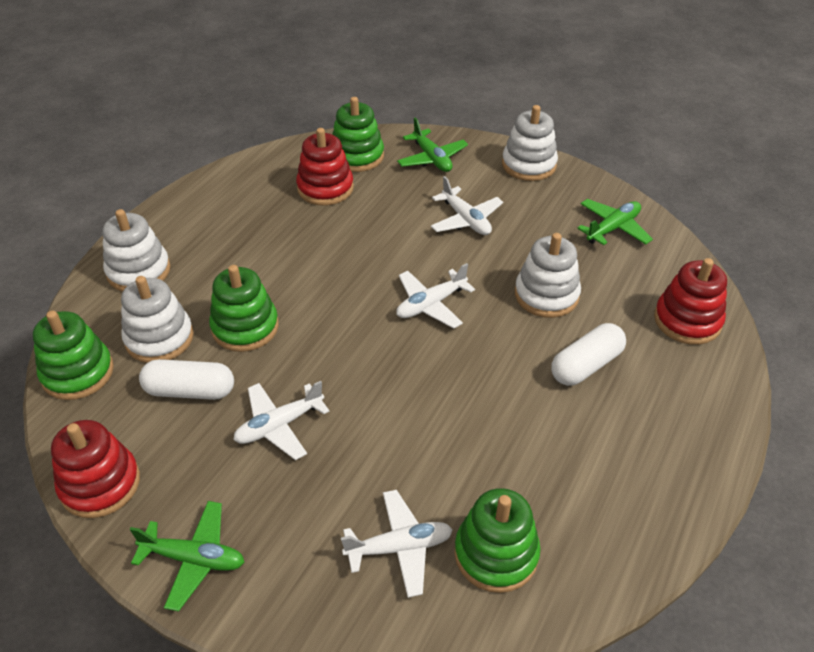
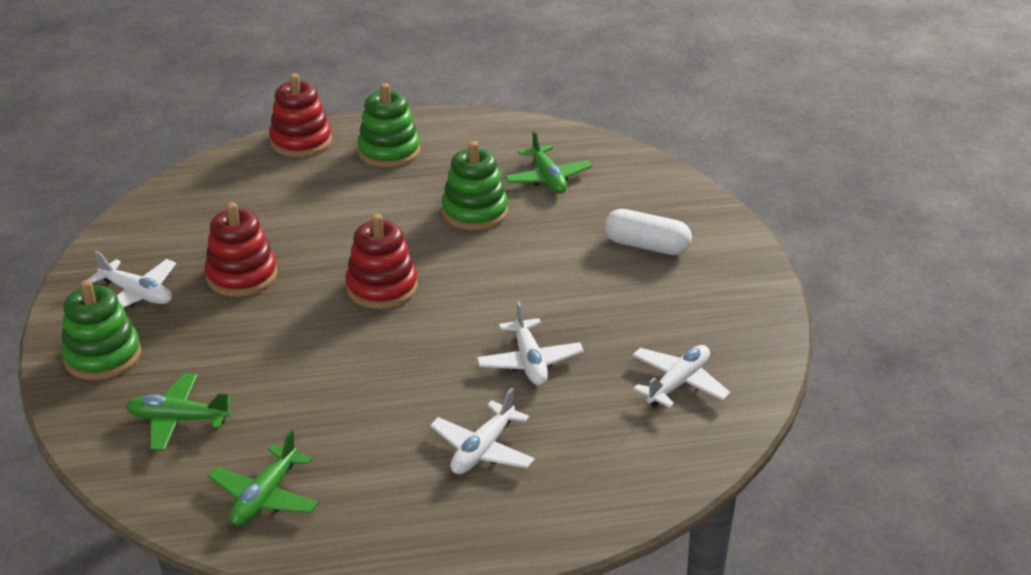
green stacking toy: 4 -> 3
white capsule: 2 -> 1
white stacking toy: 4 -> 0

